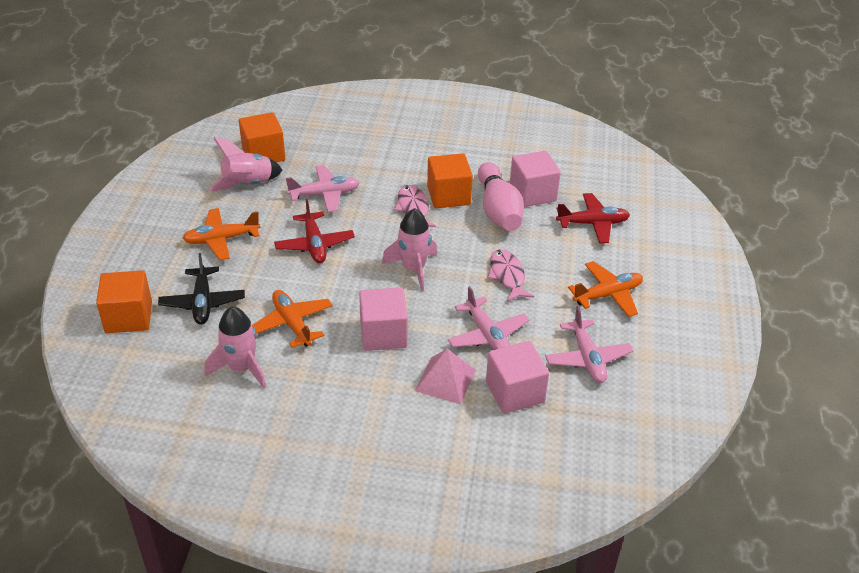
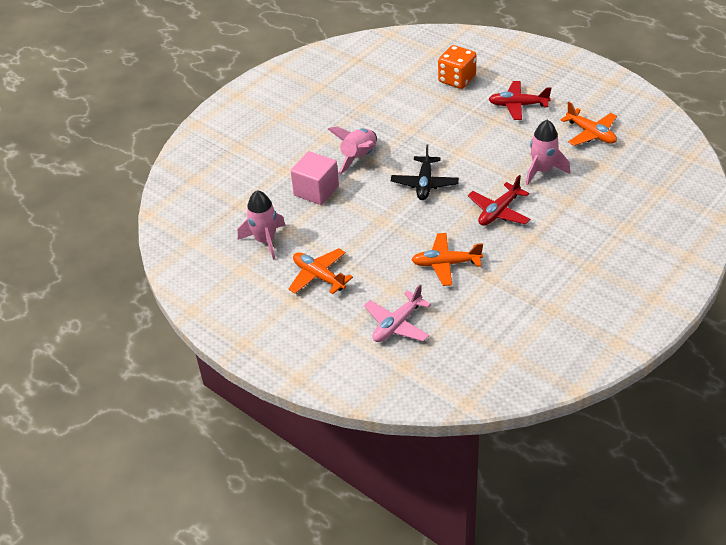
orange cube: 3 -> 0
orange dice: 0 -> 1
pink bowling pin: 1 -> 0
pink cube: 3 -> 1
pink fish: 2 -> 0
pink plane: 3 -> 1
pink pyramid: 1 -> 0

